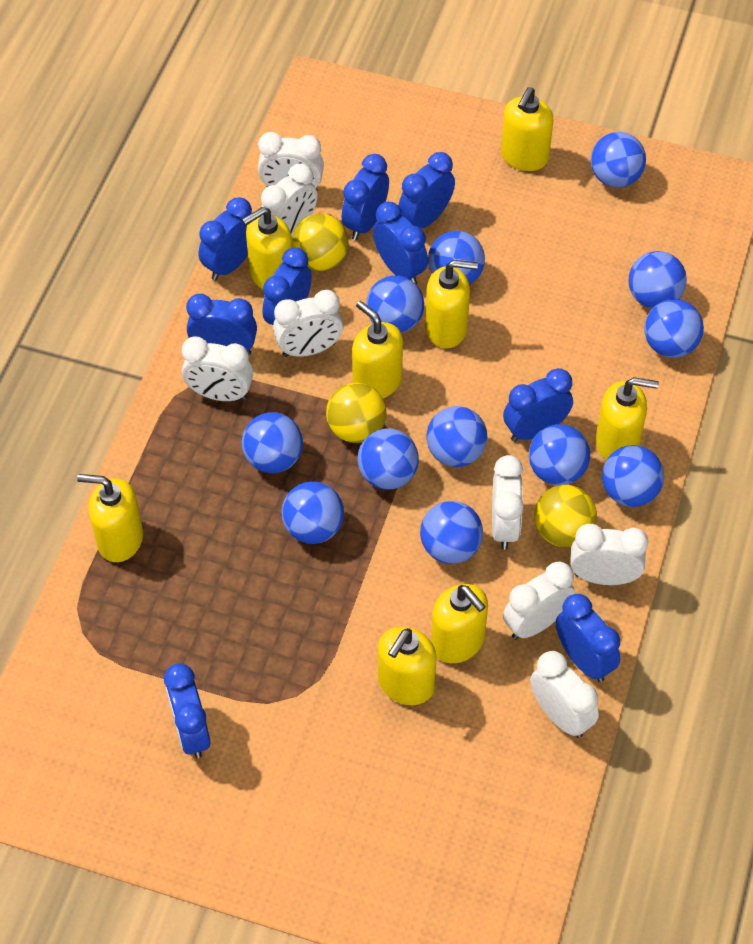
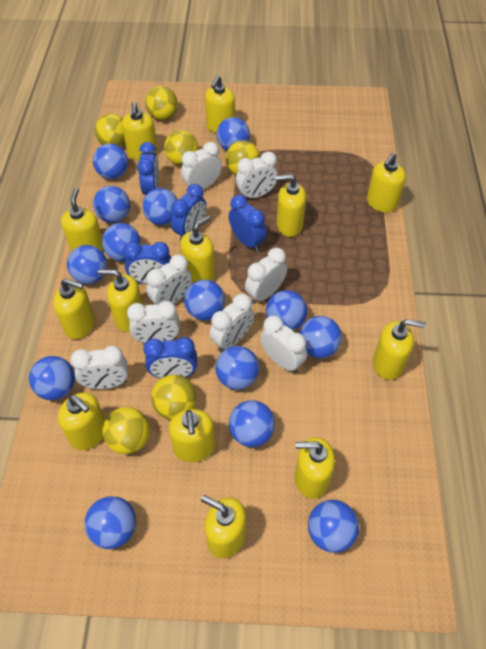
blue ball: 12 -> 14
blue clock: 9 -> 5
yellow ball: 3 -> 6
yellow soap dispenser: 8 -> 13

